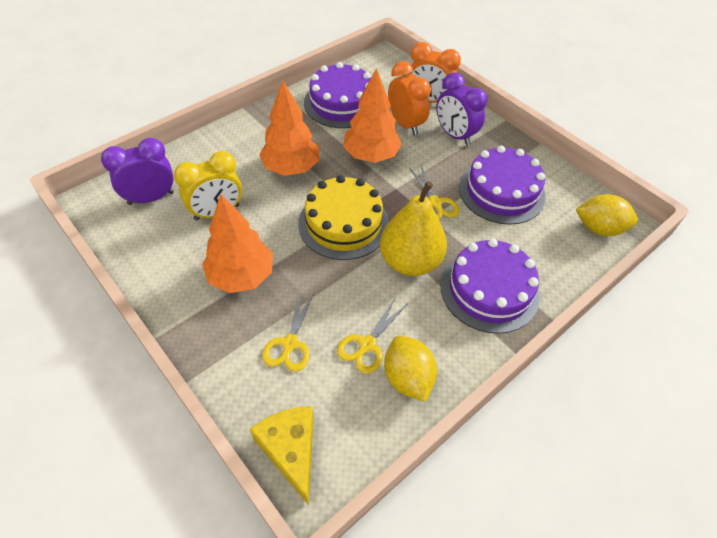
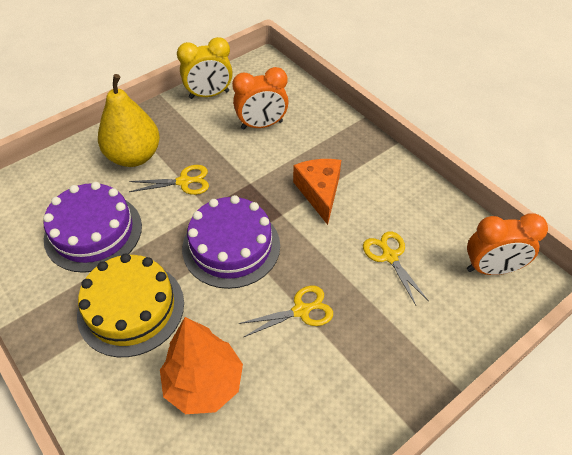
orange cheese: 0 -> 1
orange tree: 3 -> 1
purple cake: 3 -> 2
purple clock: 2 -> 0
yellow cheese: 1 -> 0
yellow lemon: 2 -> 0

